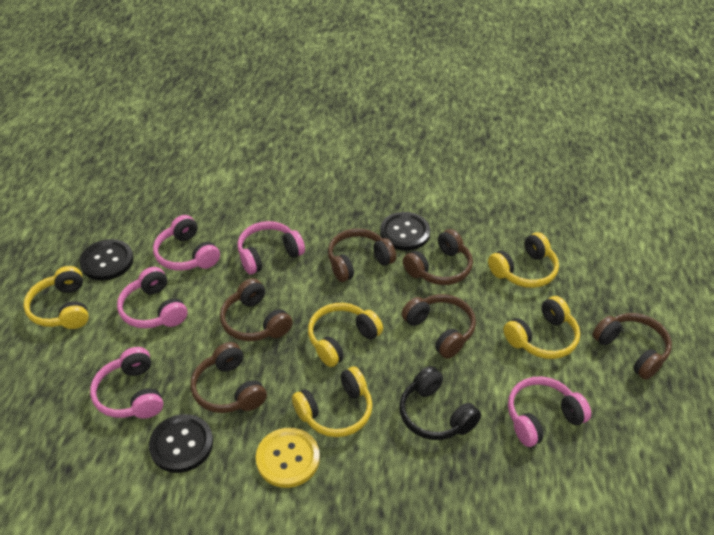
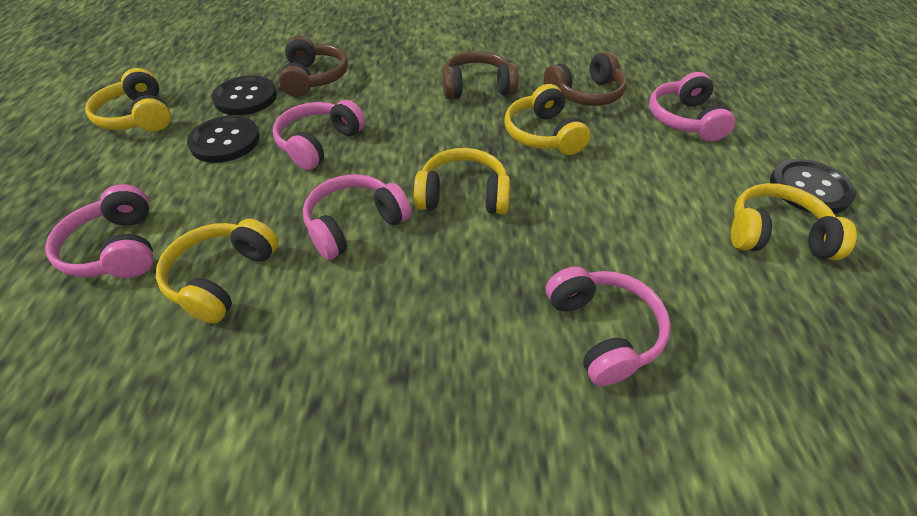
black headphones: 1 -> 0
brown headphones: 6 -> 3
yellow button: 1 -> 0

